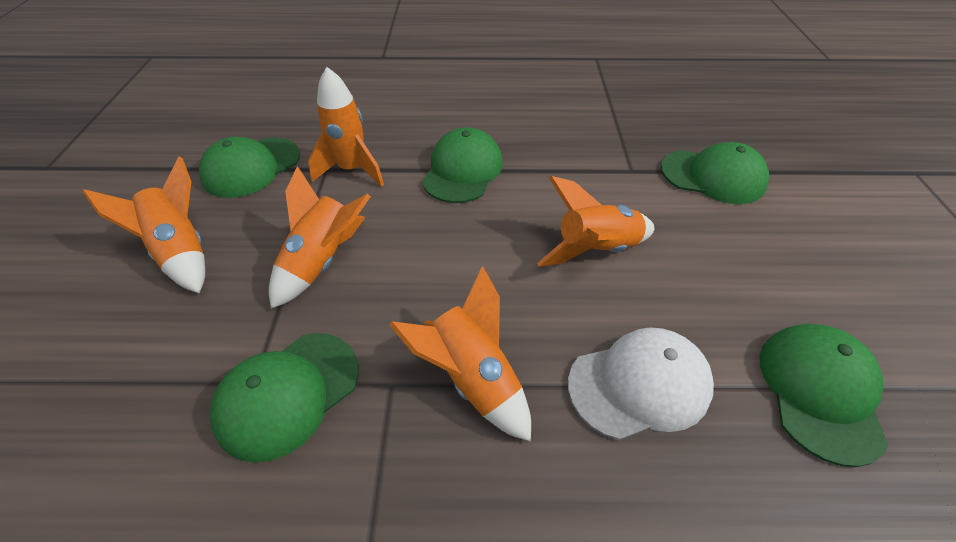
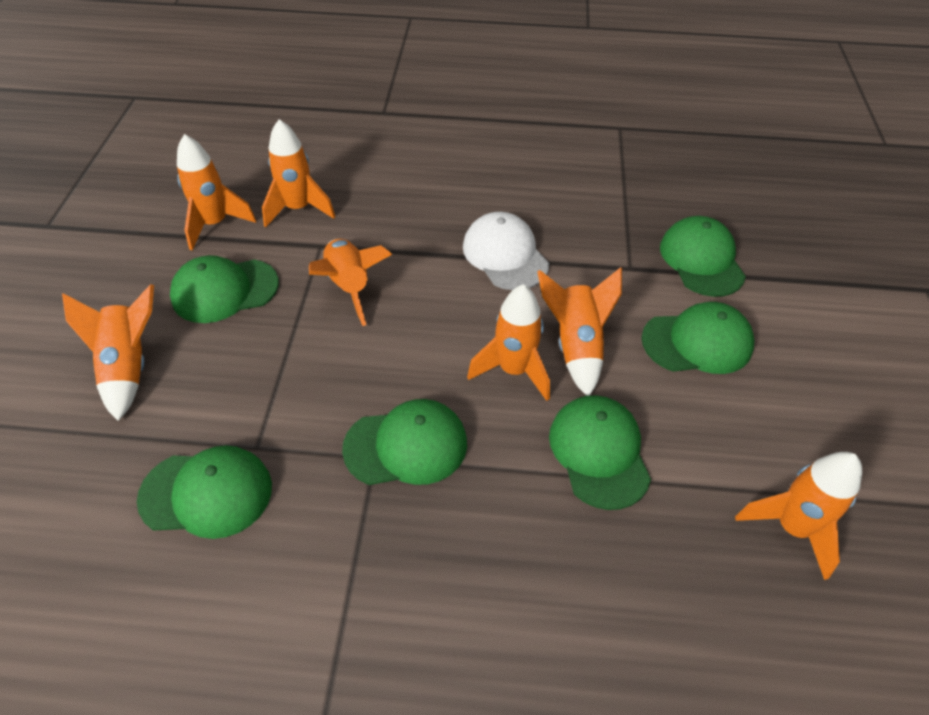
green cap: 5 -> 6
orange rocket: 5 -> 7

